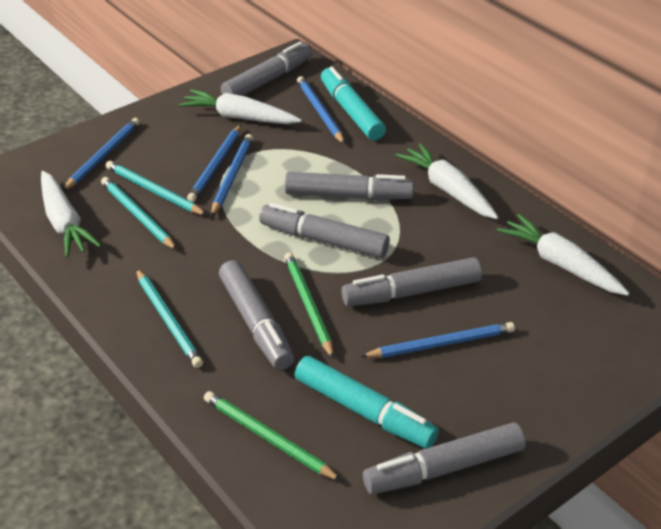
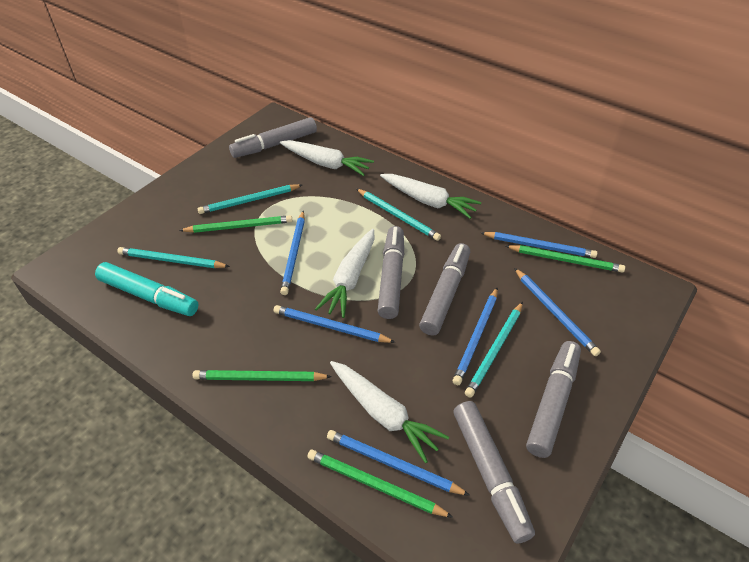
blue pencil: 5 -> 6
green pencil: 2 -> 4
grey marker: 6 -> 5
turquoise marker: 2 -> 1
turquoise pencil: 3 -> 4

